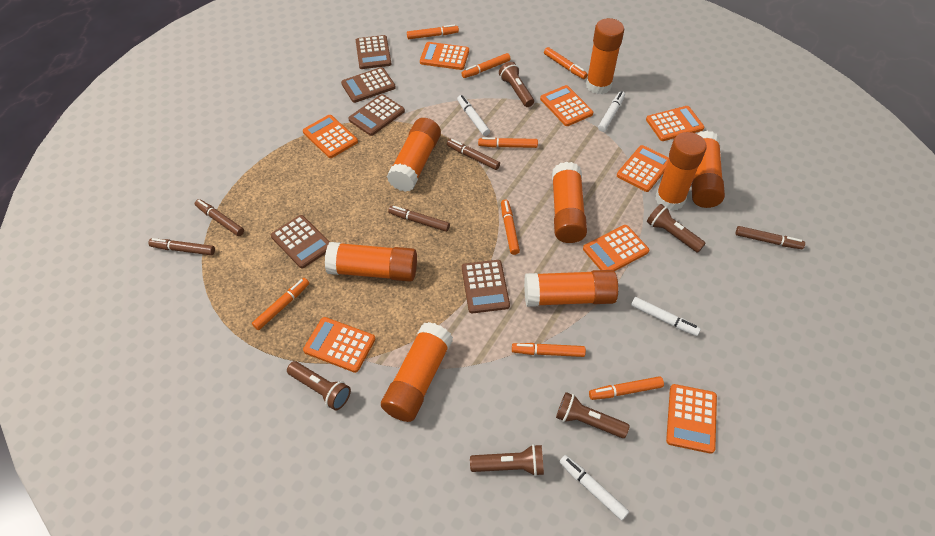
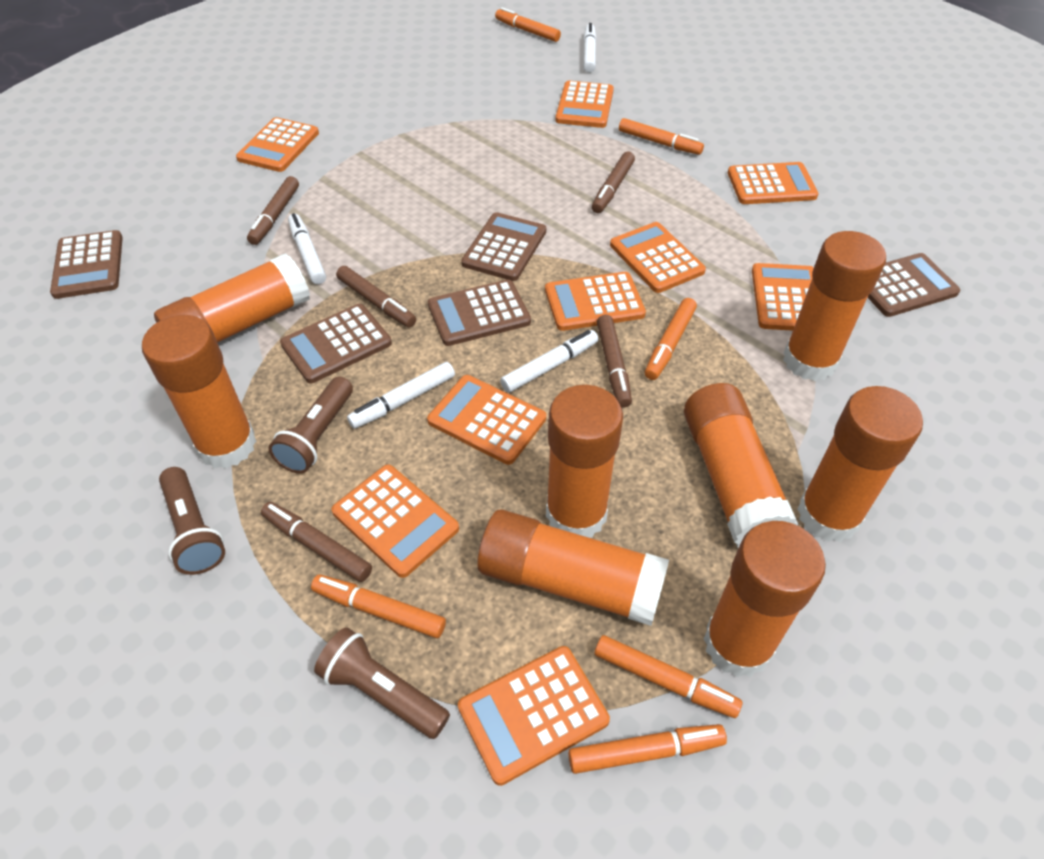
brown flashlight: 5 -> 3
orange calculator: 8 -> 9
orange marker: 8 -> 6

